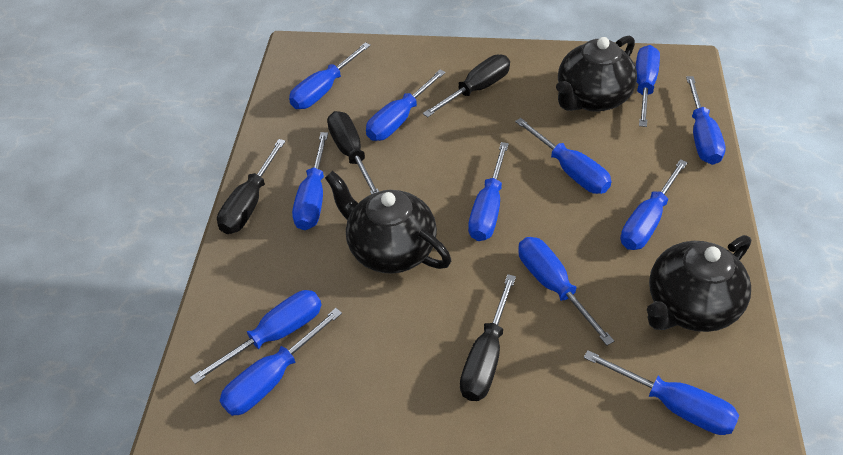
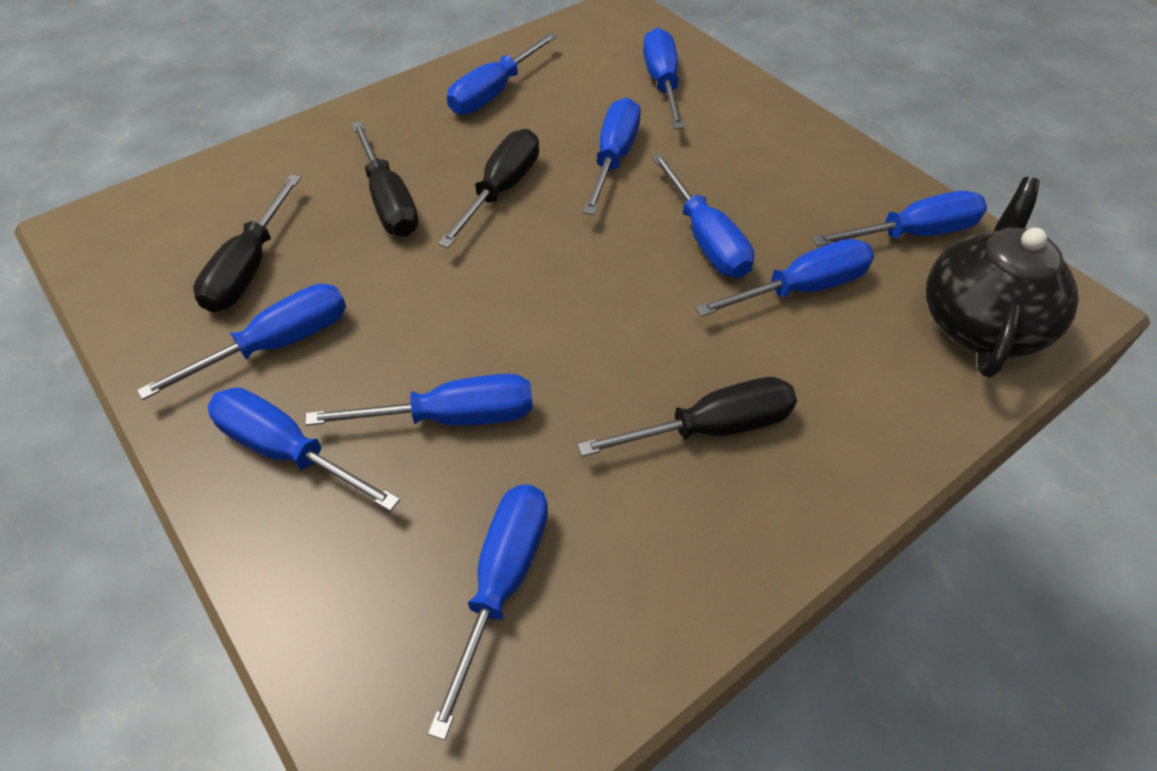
black teapot: 3 -> 1
blue screwdriver: 12 -> 10

